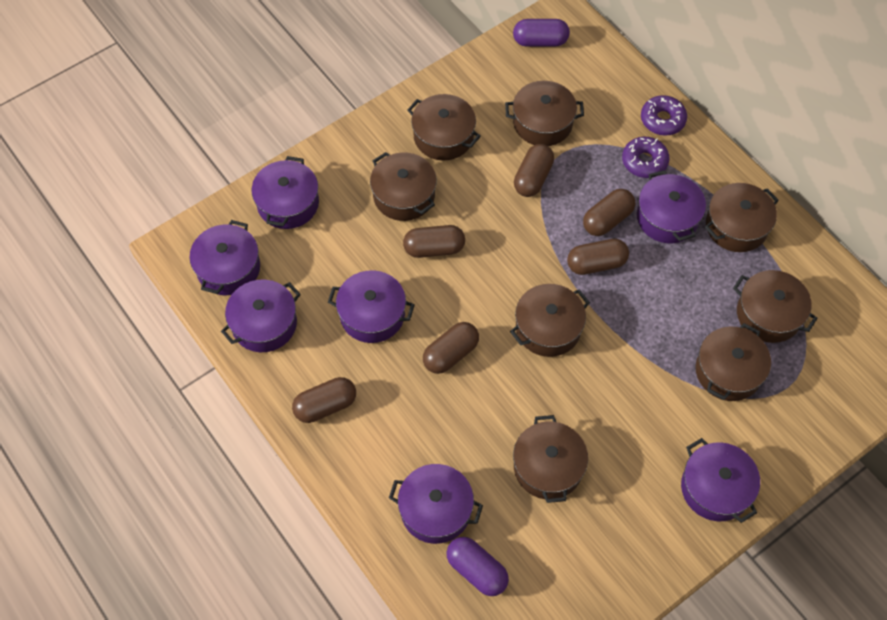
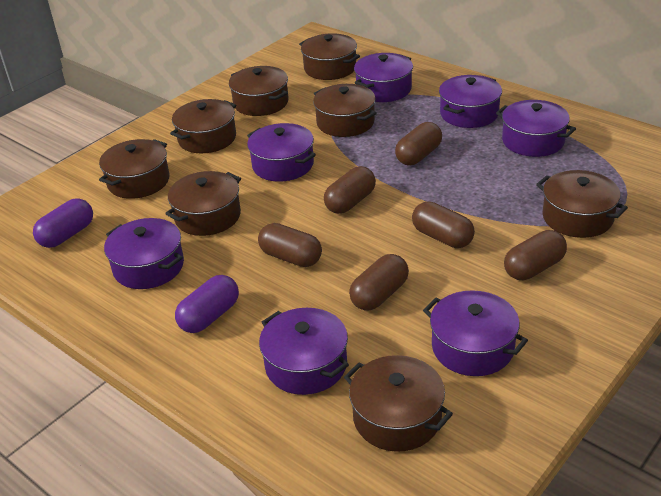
purple donut: 2 -> 0

